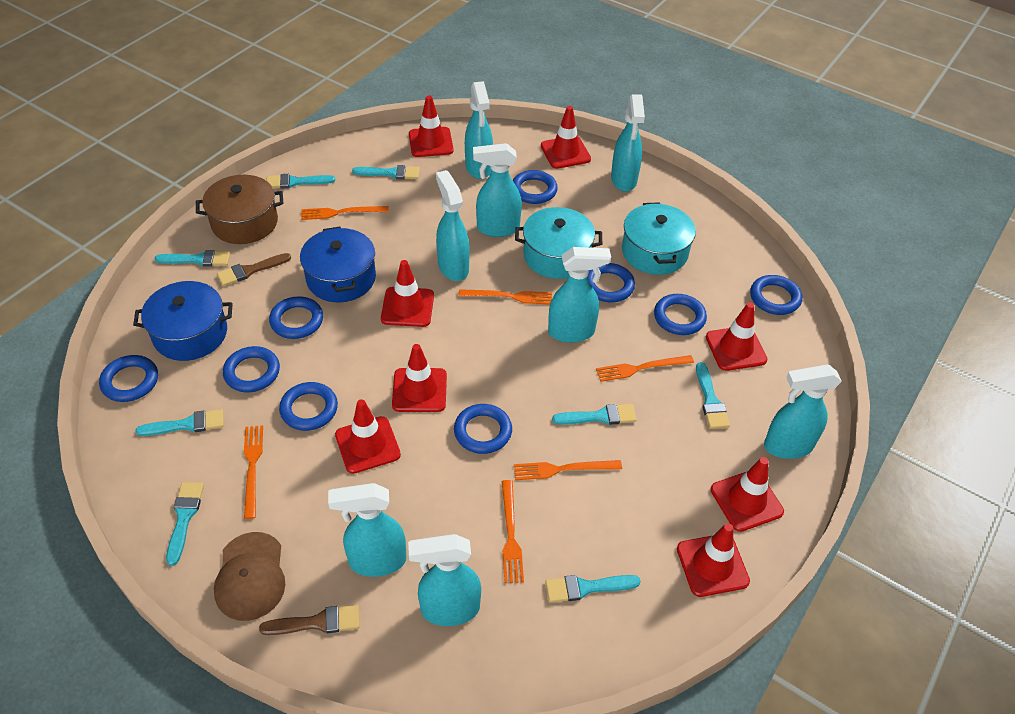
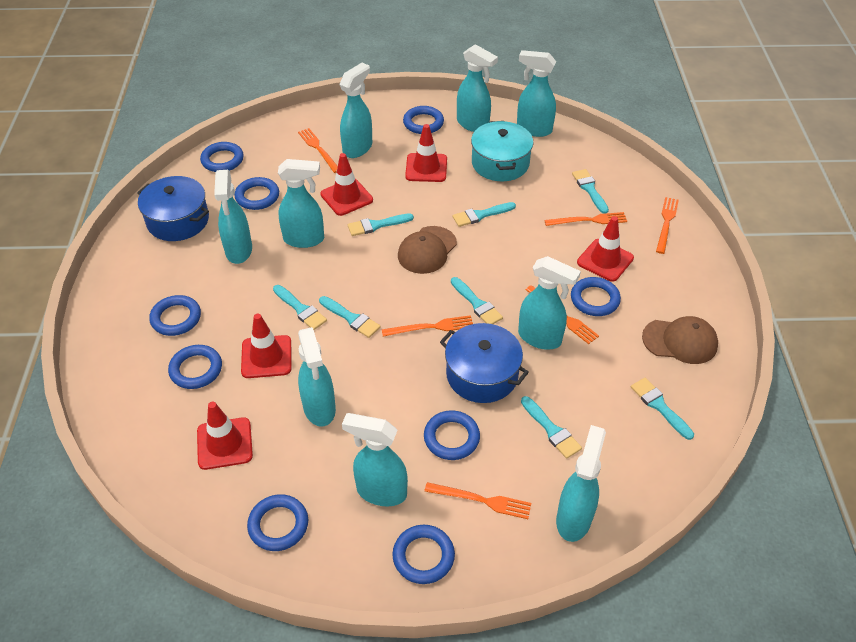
brown brush: 2 -> 0
brown cap: 1 -> 2
brown pot: 1 -> 0
red traffic cone: 8 -> 5
turquoise pot: 2 -> 1
turquoise spray bottle: 8 -> 9

